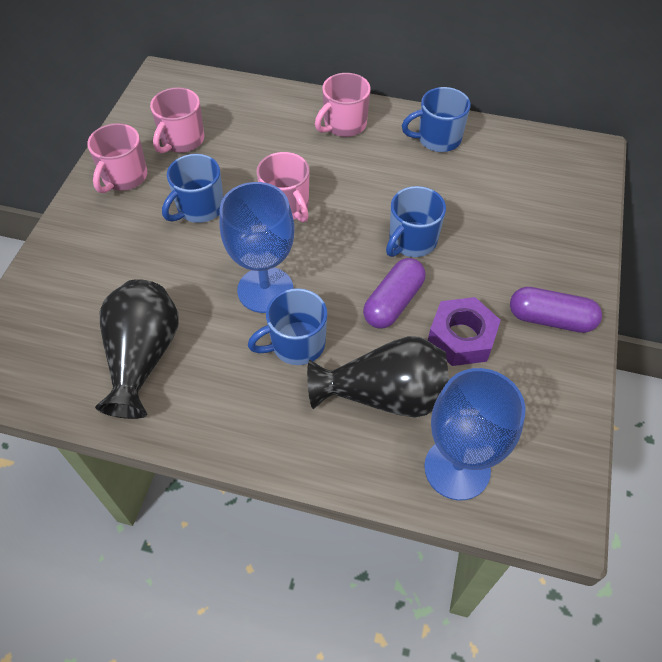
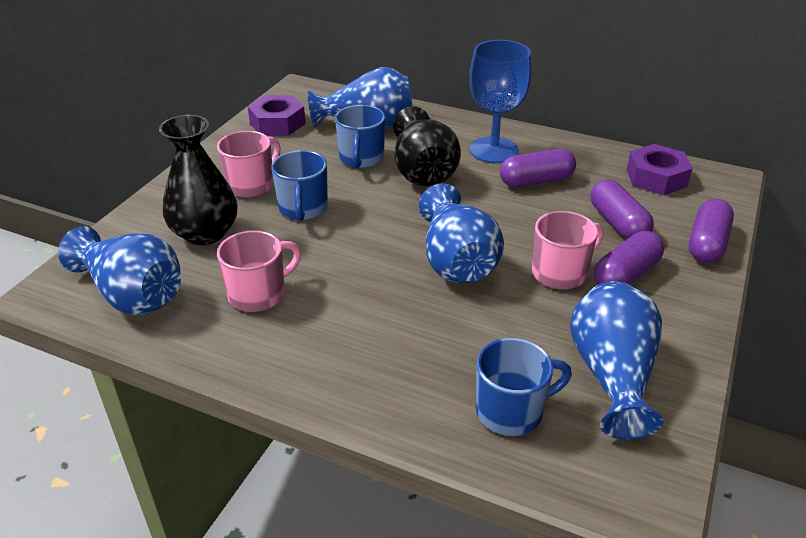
blue goblet: 2 -> 1
blue mug: 4 -> 3
blue vase: 0 -> 4
pink mug: 4 -> 3
purple capsule: 2 -> 4
purple nut: 1 -> 2

